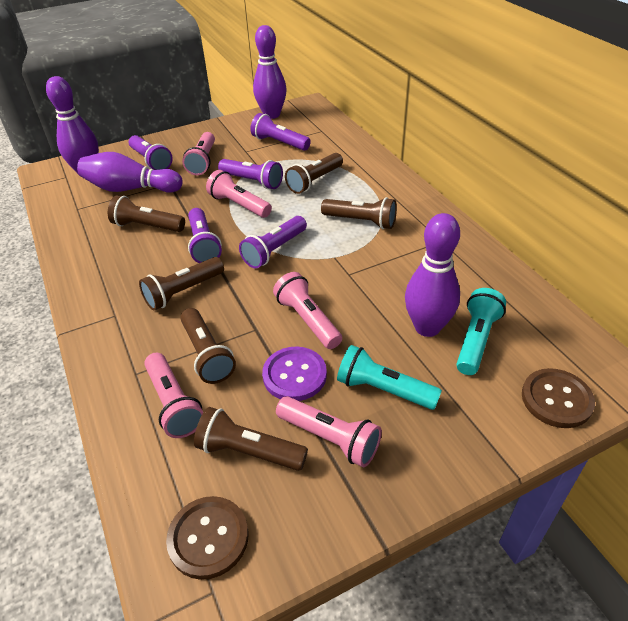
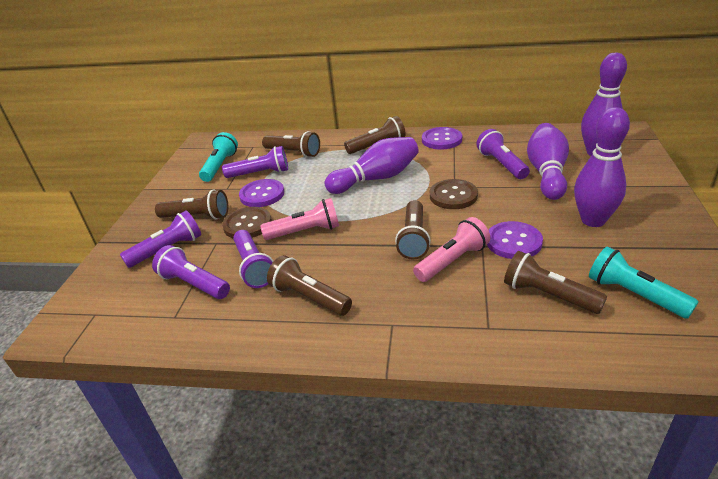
pink flashlight: 5 -> 2
purple button: 1 -> 3

